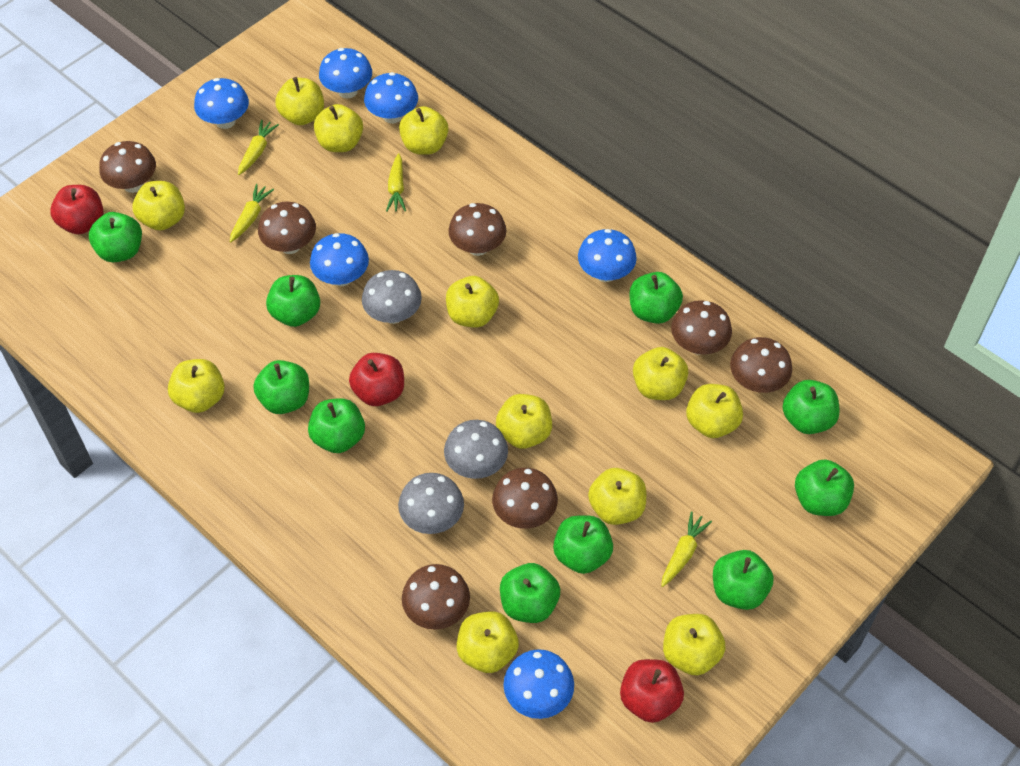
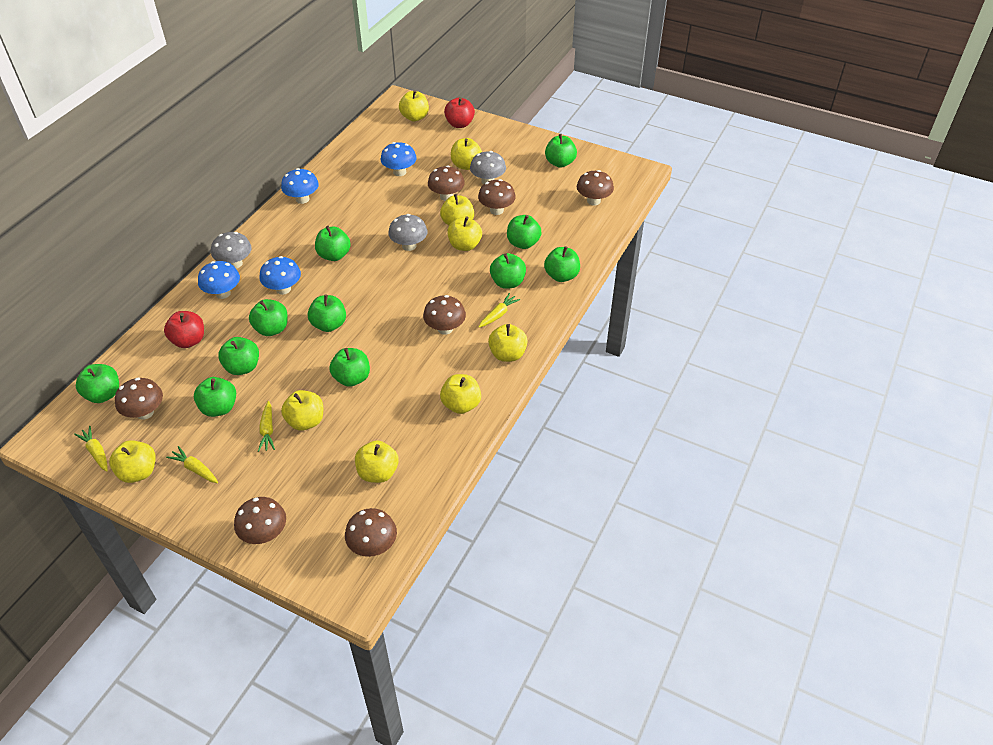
blue mushroom: 6 -> 4
green apple: 10 -> 11
red apple: 3 -> 2
yellow apple: 12 -> 9

